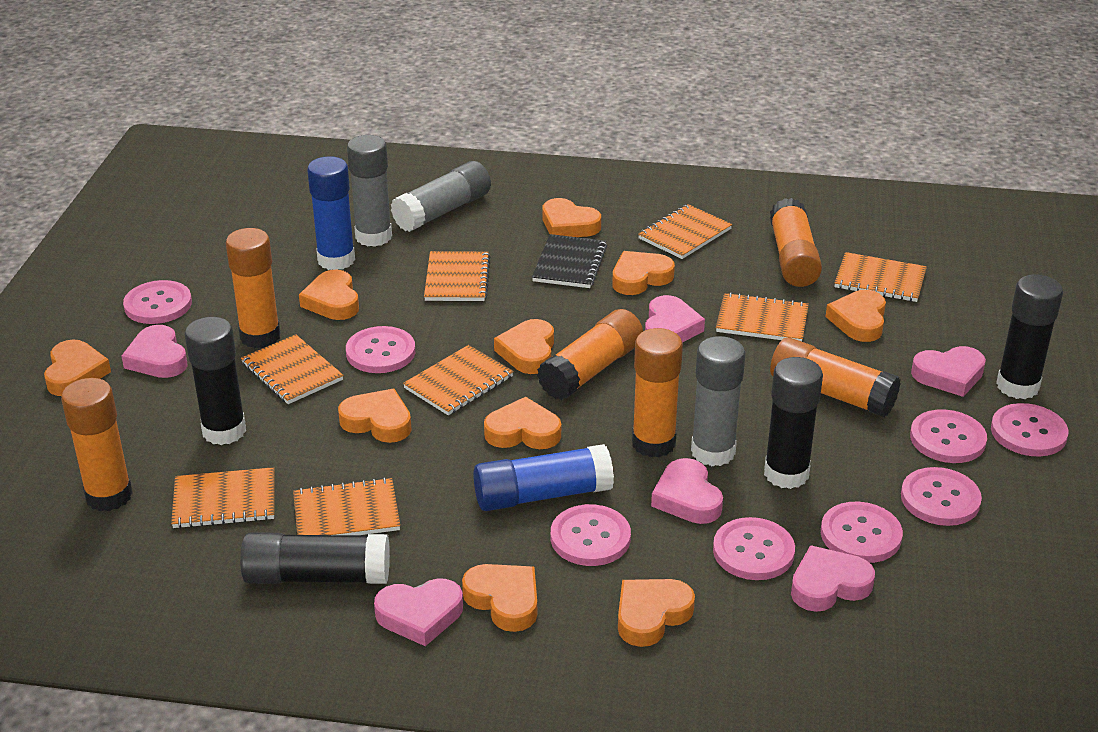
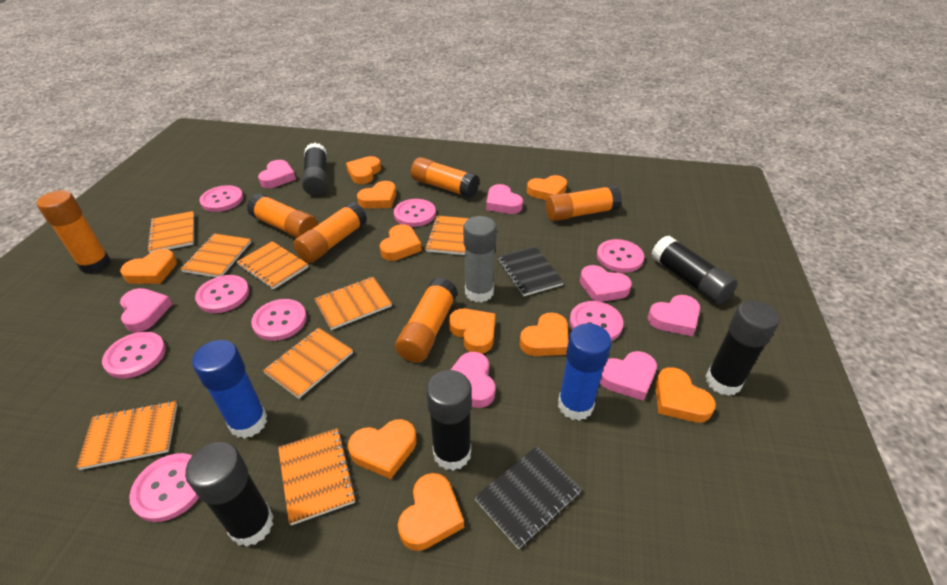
black glue stick: 4 -> 5
black notebook: 1 -> 2
grey glue stick: 3 -> 1
pink heart: 6 -> 7

